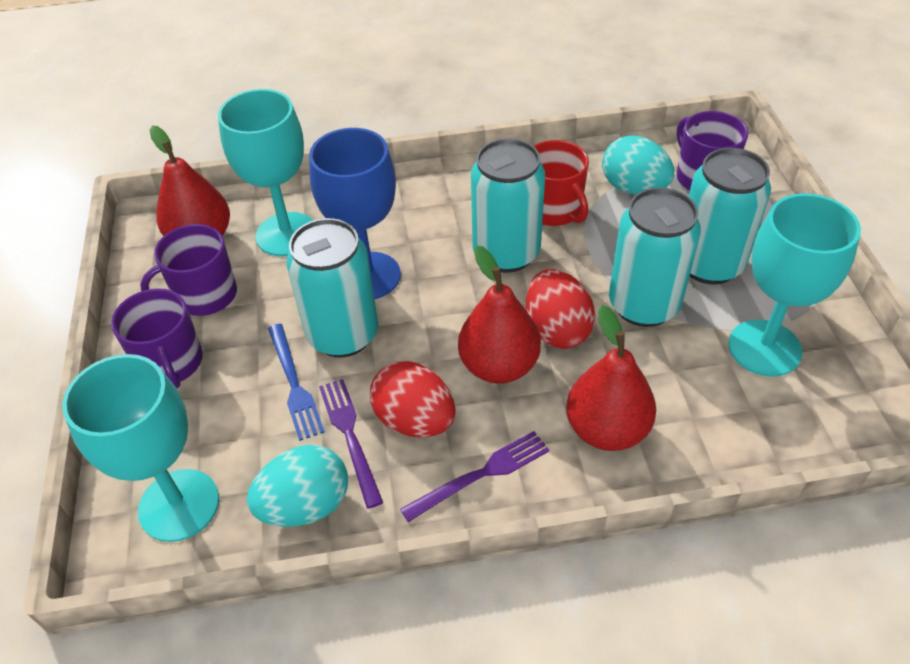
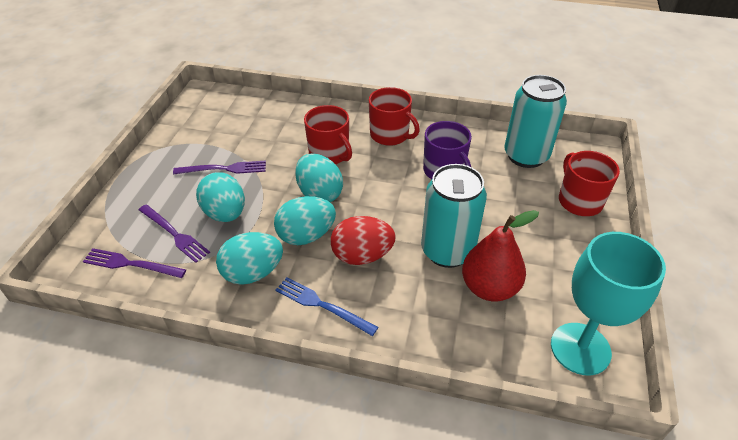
blue goblet: 1 -> 0
purple fork: 2 -> 3
purple mug: 3 -> 1
red egg: 2 -> 1
red mug: 1 -> 3
red pear: 3 -> 1
turquoise can: 4 -> 2
turquoise egg: 2 -> 4
turquoise goblet: 3 -> 1

